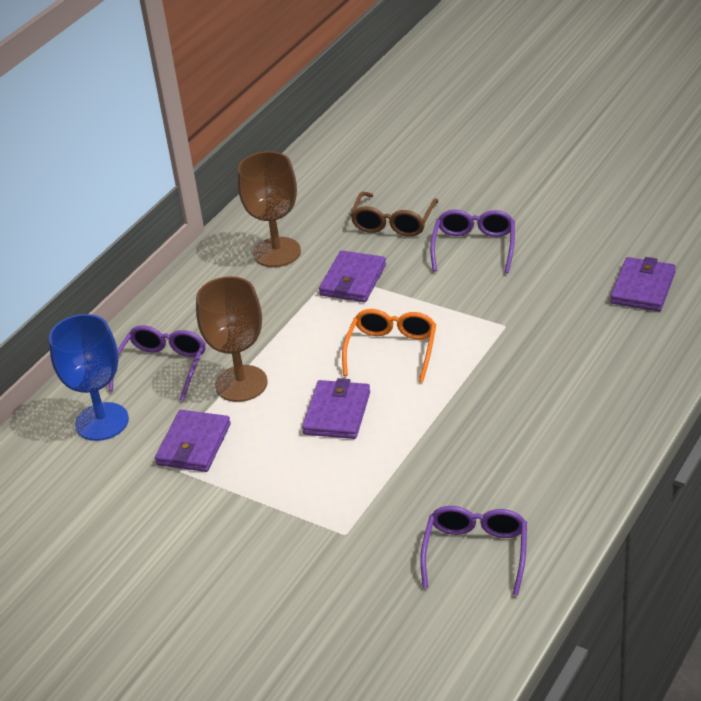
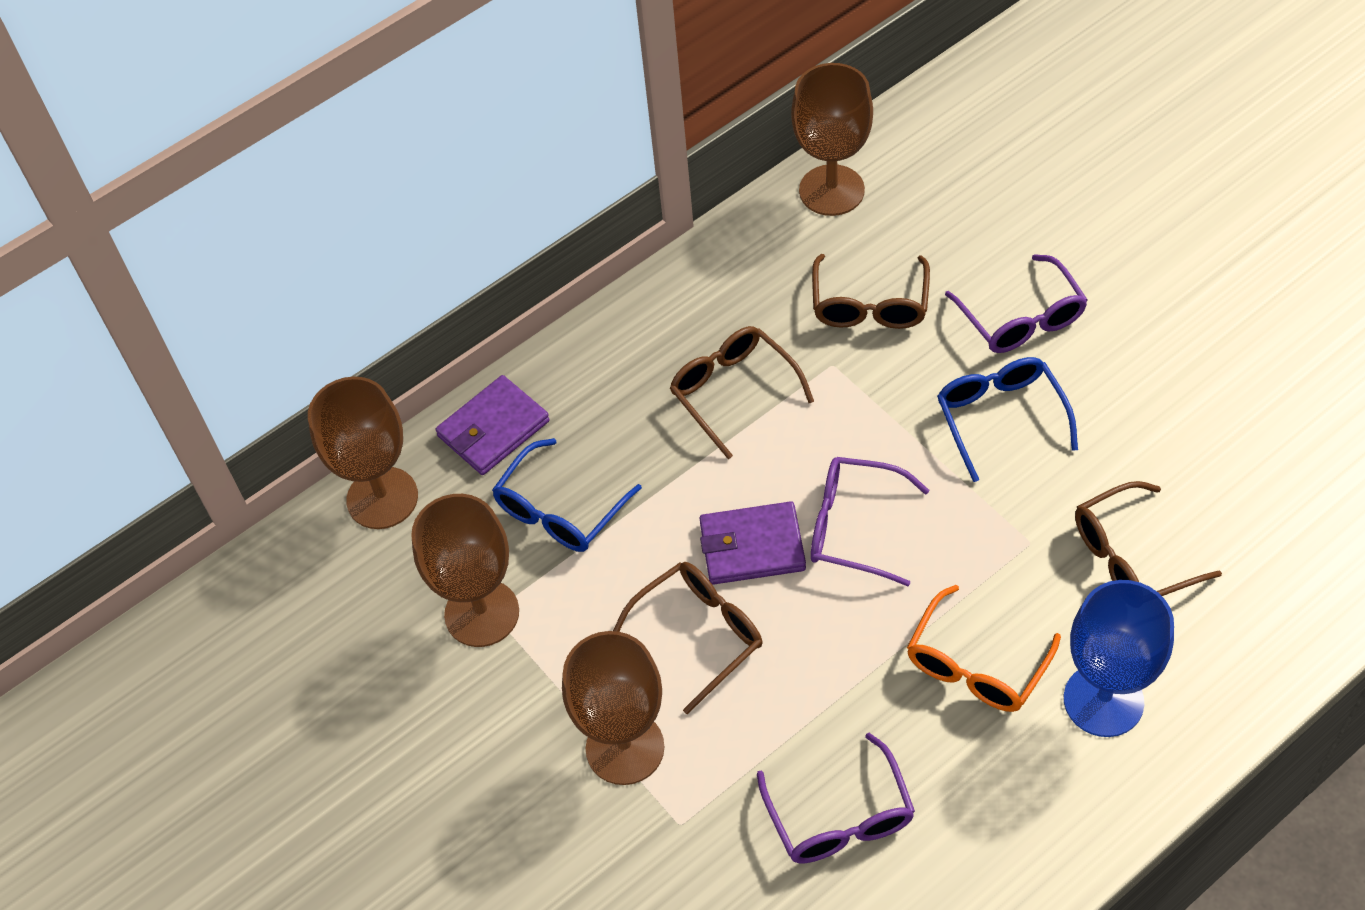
blue glasses: 0 -> 2
brown glasses: 1 -> 4
brown goblet: 2 -> 4
purple wallet: 4 -> 2

